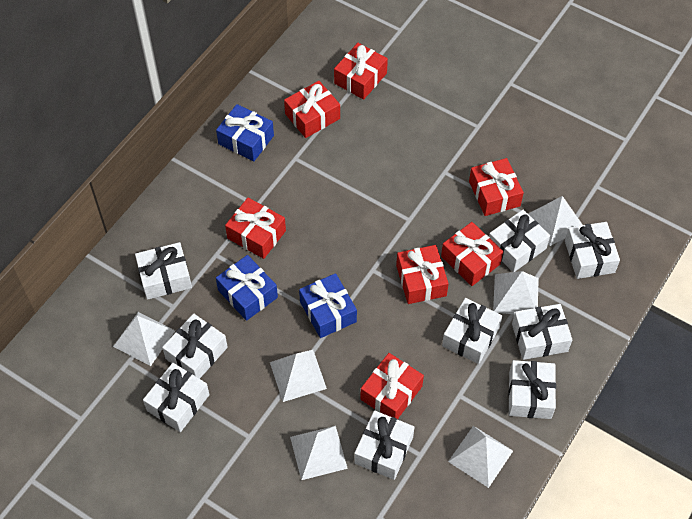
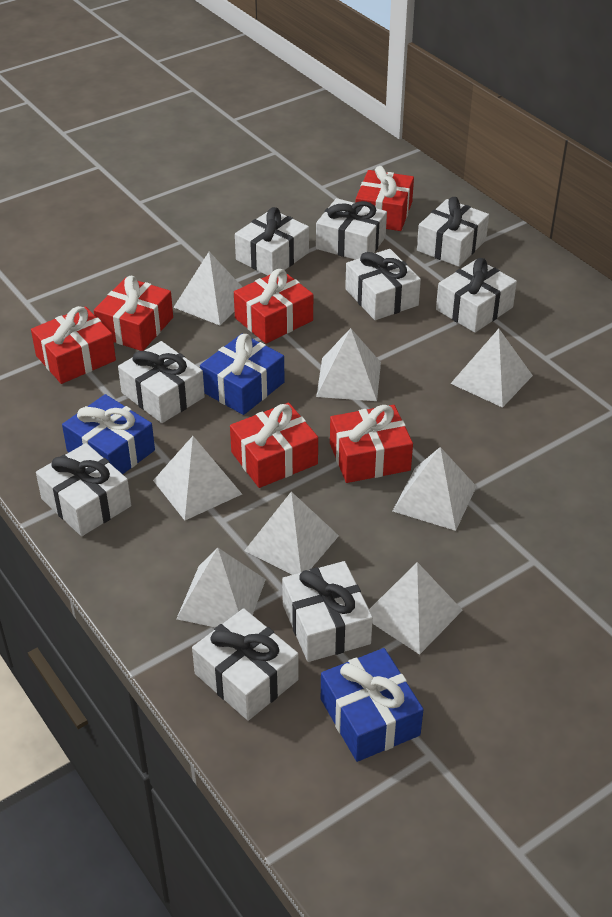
red gift: 7 -> 6
white pyramid: 6 -> 8

